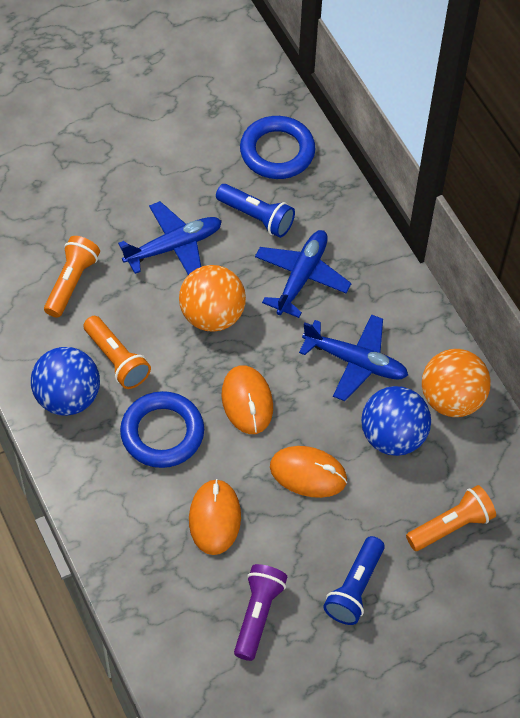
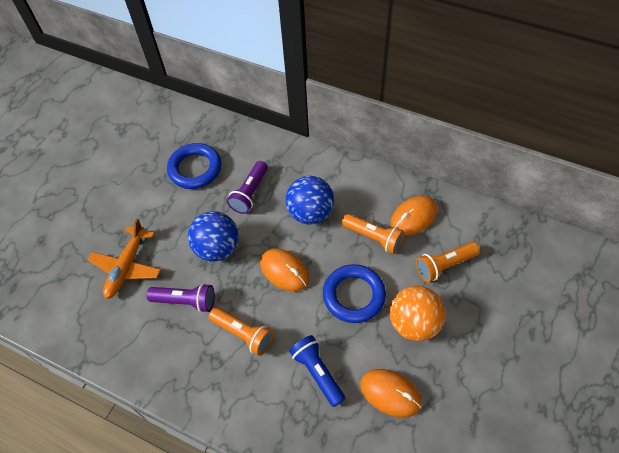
blue flashlight: 2 -> 1
blue plane: 3 -> 0
orange ball: 2 -> 1
orange plane: 0 -> 1
purple flashlight: 1 -> 2

